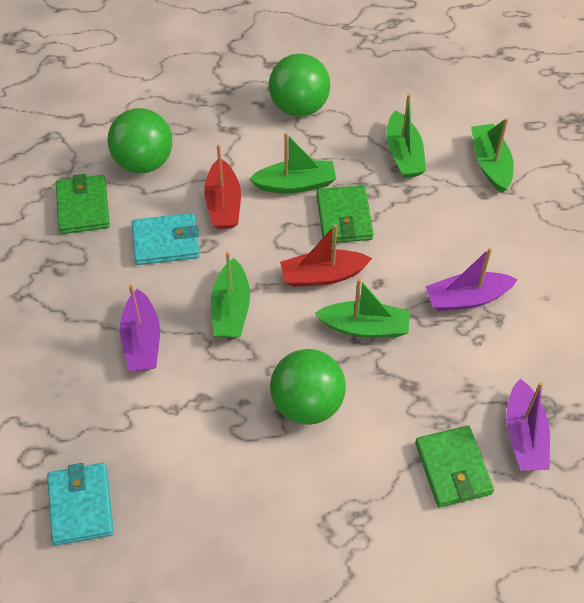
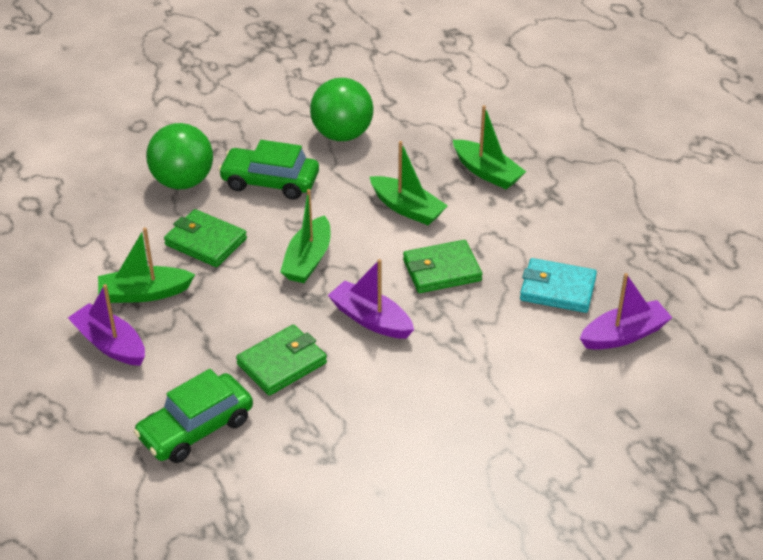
green ball: 3 -> 2
green boat: 5 -> 4
green car: 0 -> 2
red boat: 2 -> 0
turquoise wallet: 2 -> 1

